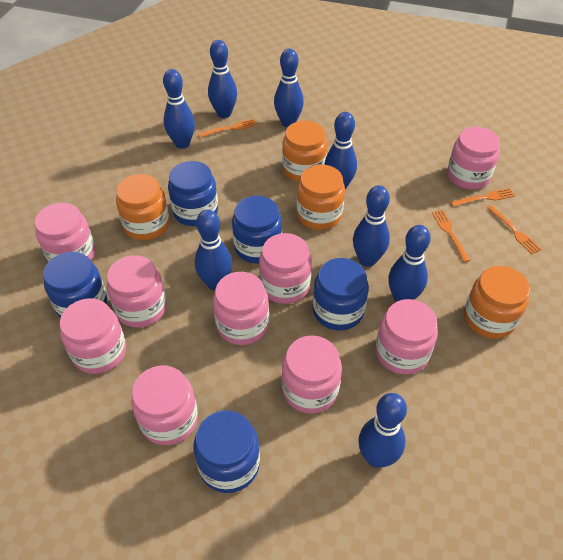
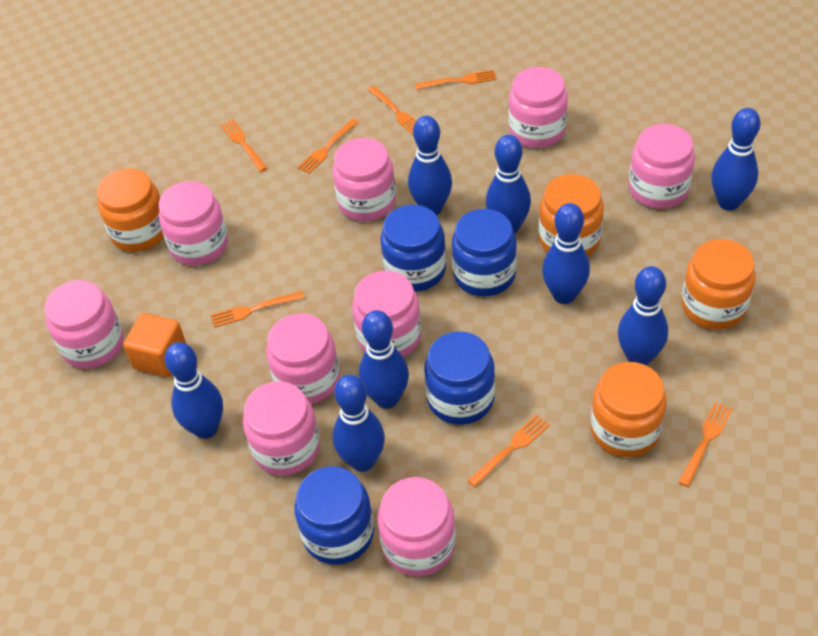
blue jar: 5 -> 4
orange cube: 0 -> 1
orange fork: 4 -> 7

